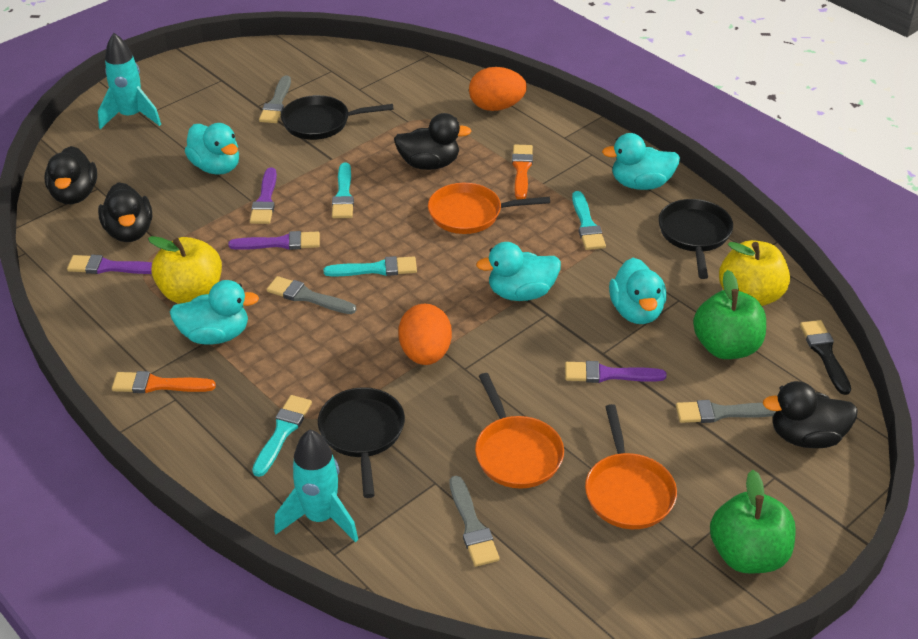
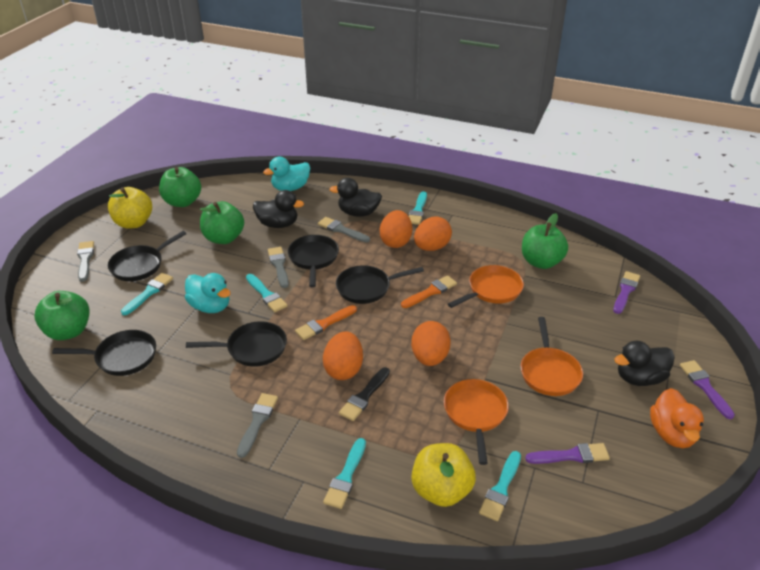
black duck: 4 -> 3
black pan: 3 -> 5
green apple: 2 -> 4
orange duck: 0 -> 1
orange egg: 2 -> 4
purple brush: 4 -> 3
turquoise brush: 4 -> 5
turquoise duck: 5 -> 2
turquoise rocket: 2 -> 0

